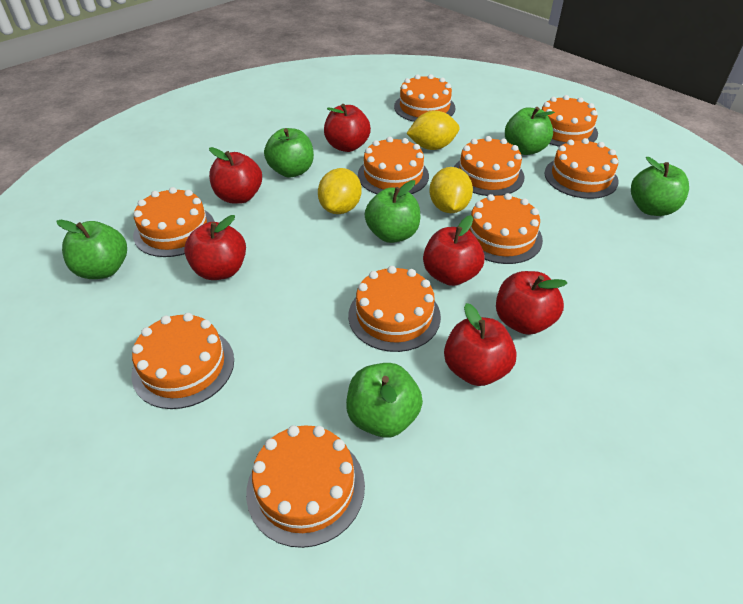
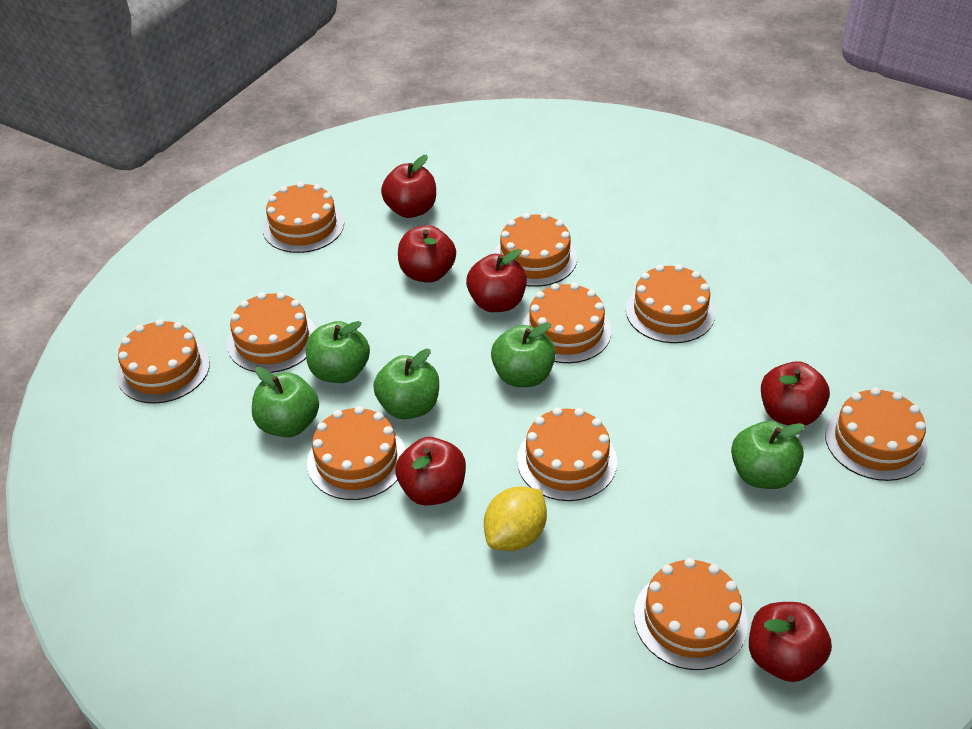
green apple: 6 -> 5
yellow lemon: 3 -> 1

